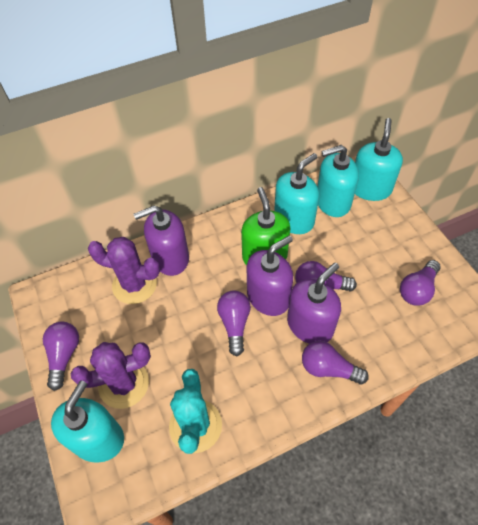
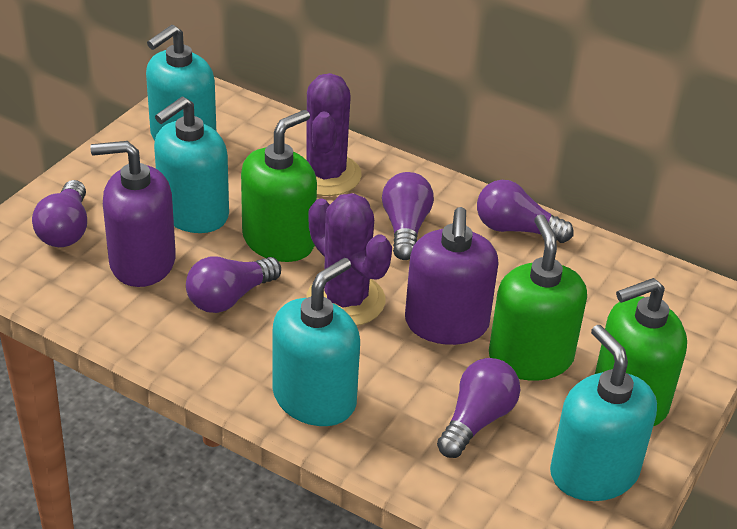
green soap dispenser: 1 -> 3
purple soap dispenser: 3 -> 2
turquoise cactus: 1 -> 0

